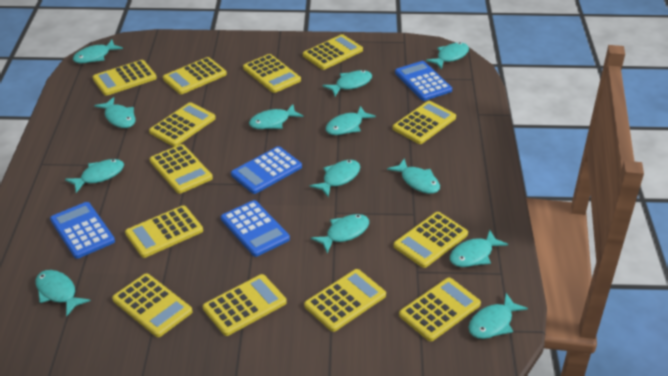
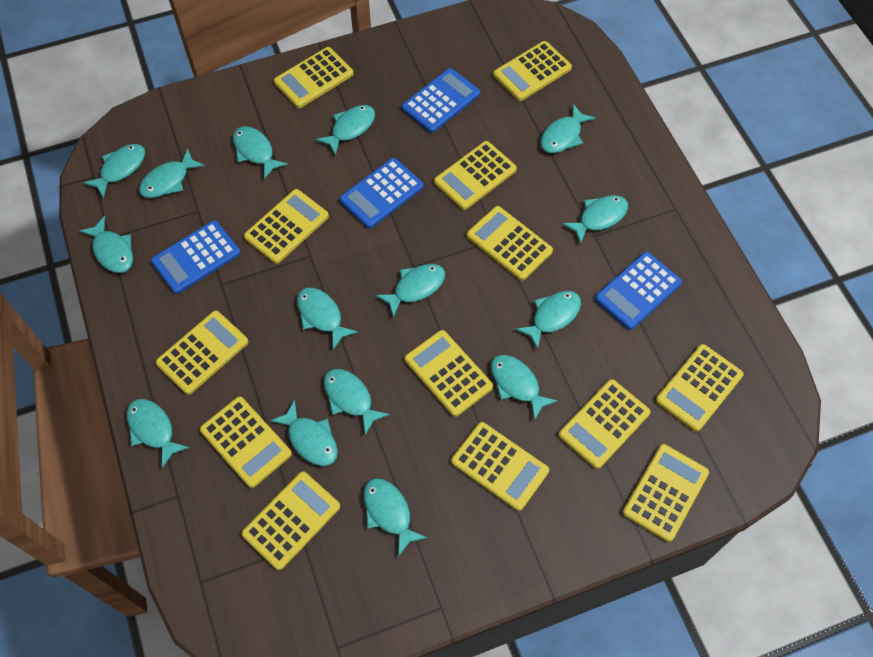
turquoise fish: 13 -> 15

